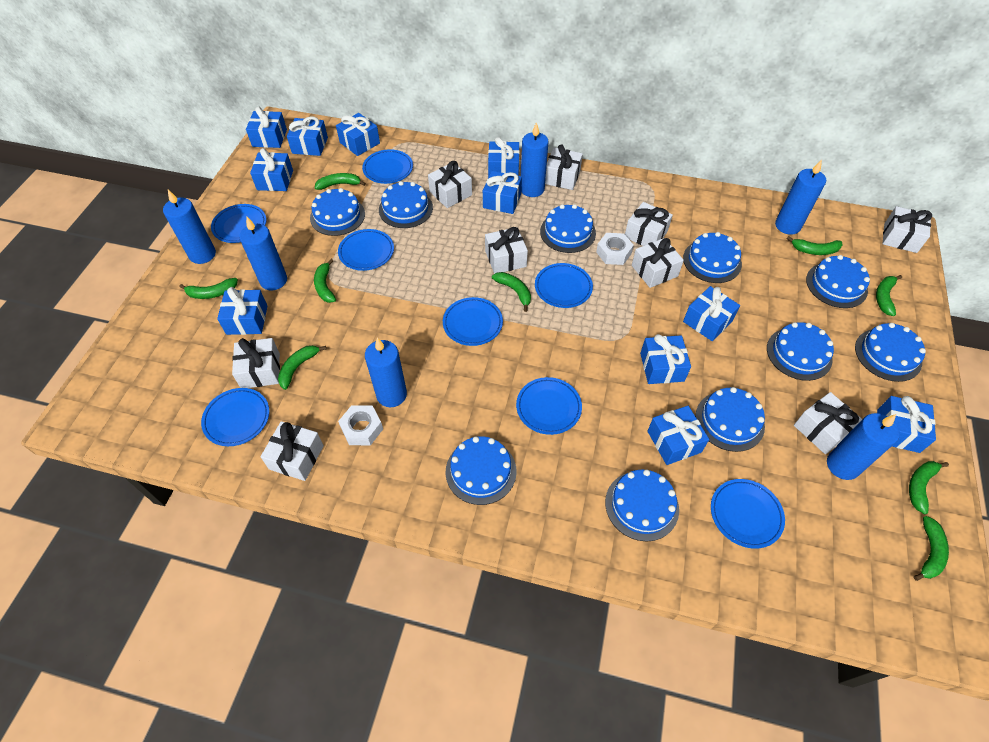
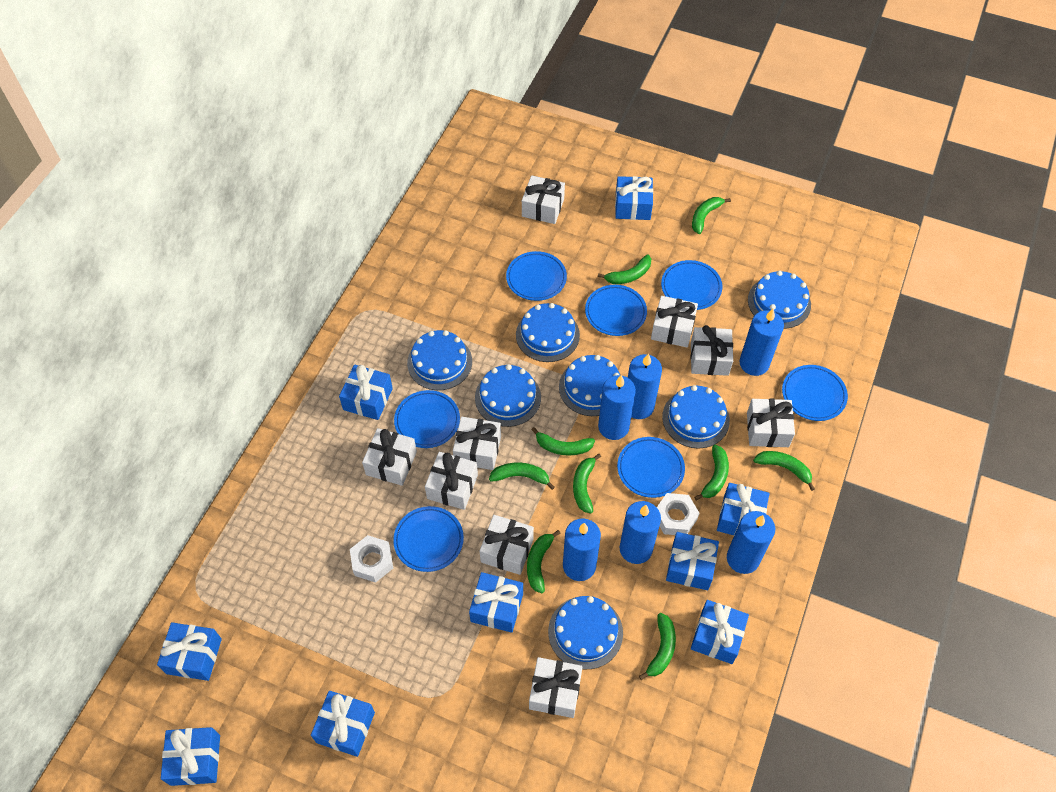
blue cake: 10 -> 7
blue gift: 11 -> 9
blue plate: 8 -> 7

